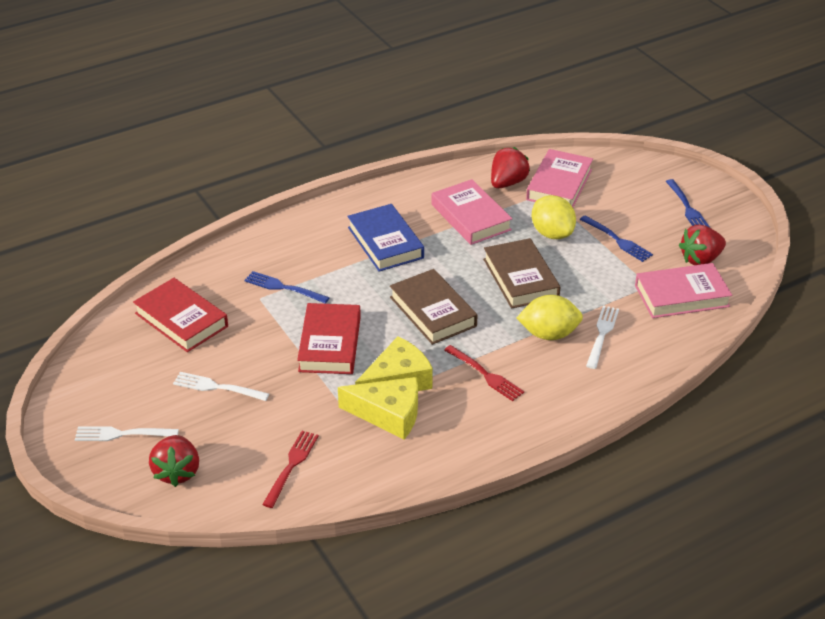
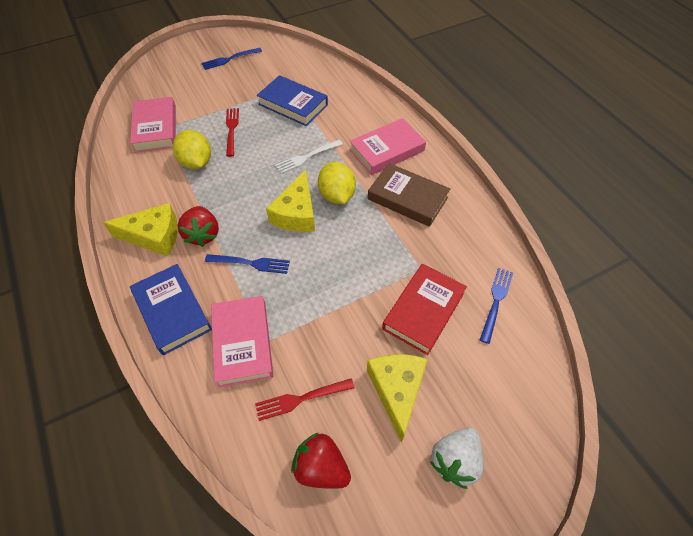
blue book: 1 -> 2
brown book: 2 -> 1
red book: 2 -> 1
red strawberry: 3 -> 2
white fork: 3 -> 1
white strawberry: 0 -> 1
yellow cheese: 2 -> 3

